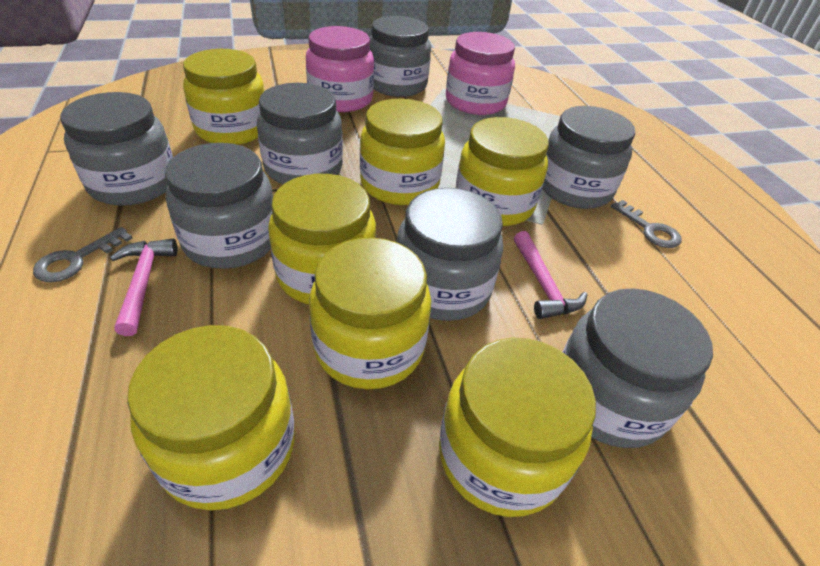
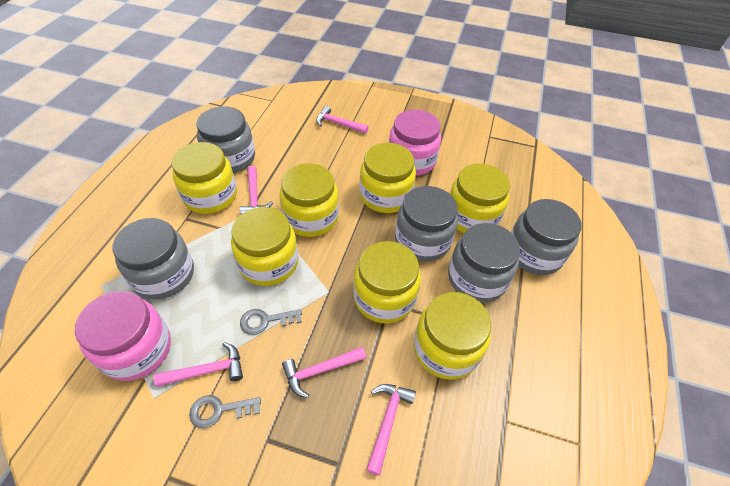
grey jar: 7 -> 5
pink hammer: 2 -> 5

